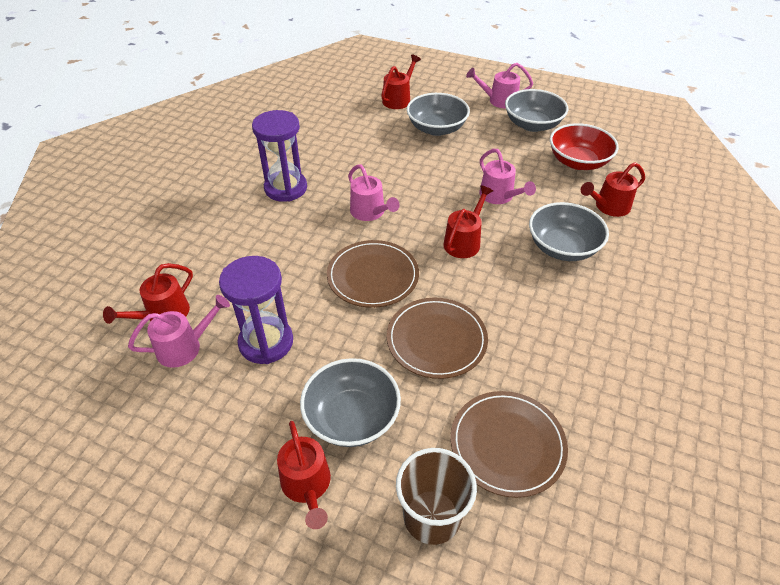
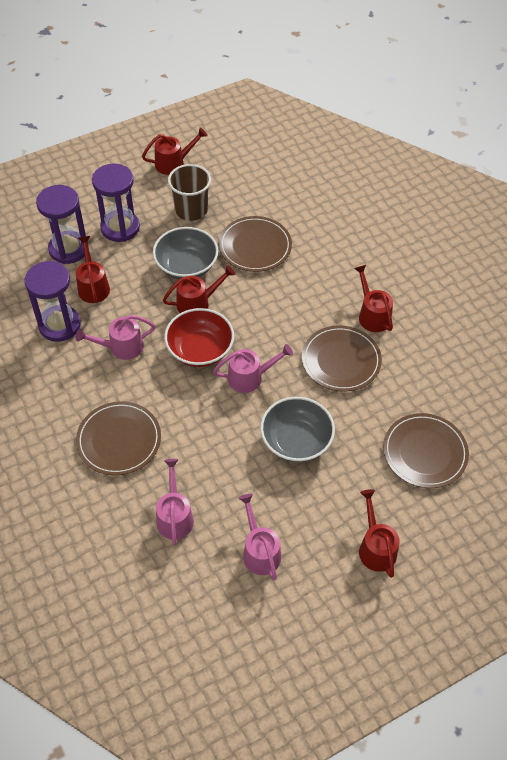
brown plate: 3 -> 4
grey bowl: 4 -> 2
purple hourglass: 2 -> 3

